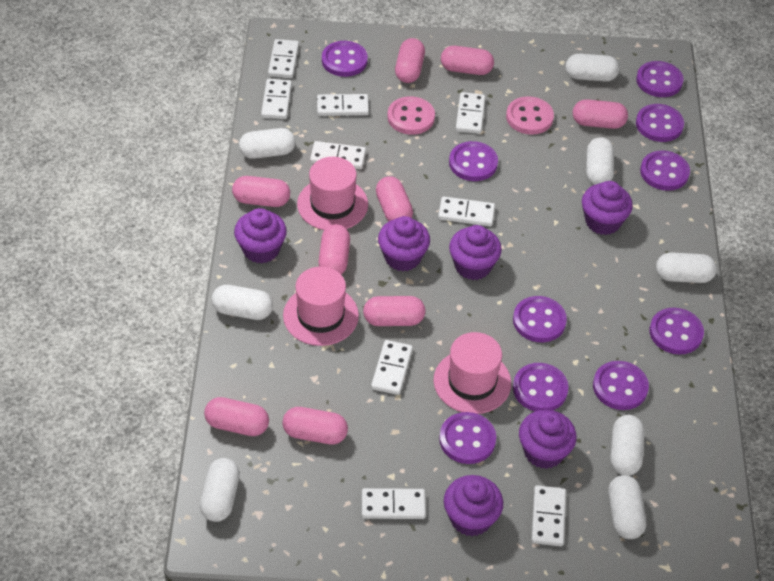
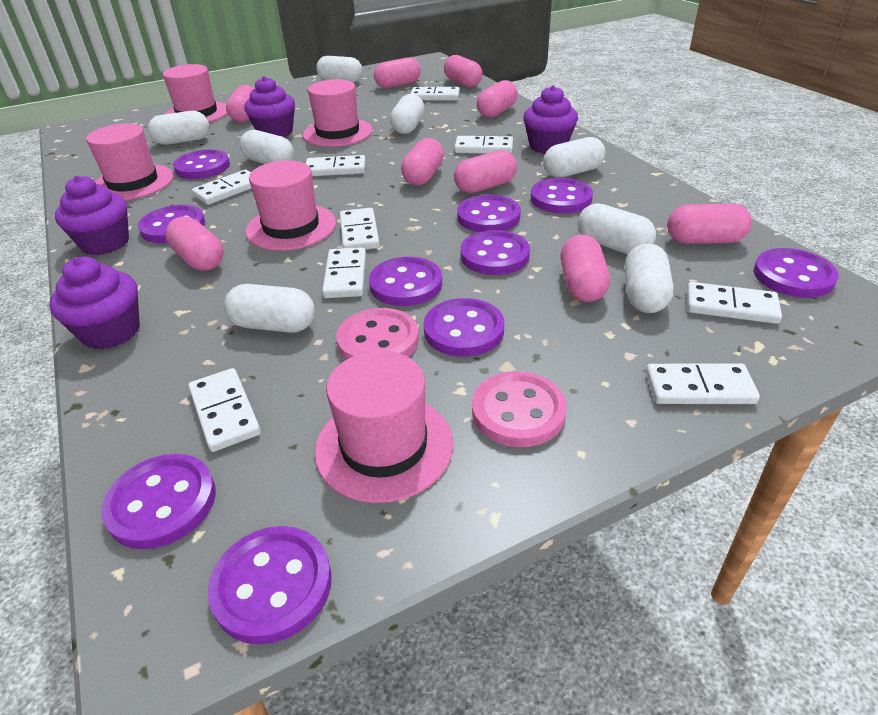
pink hat: 3 -> 5
purple cupcake: 6 -> 4

